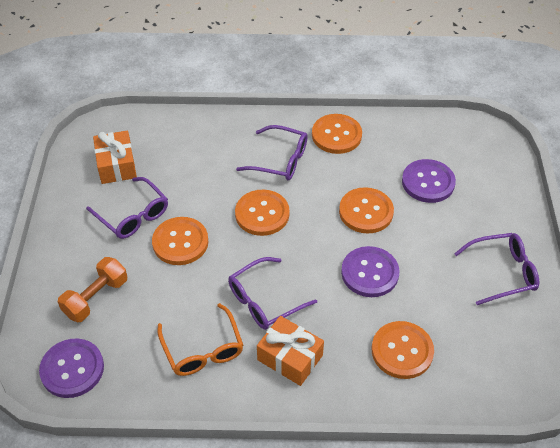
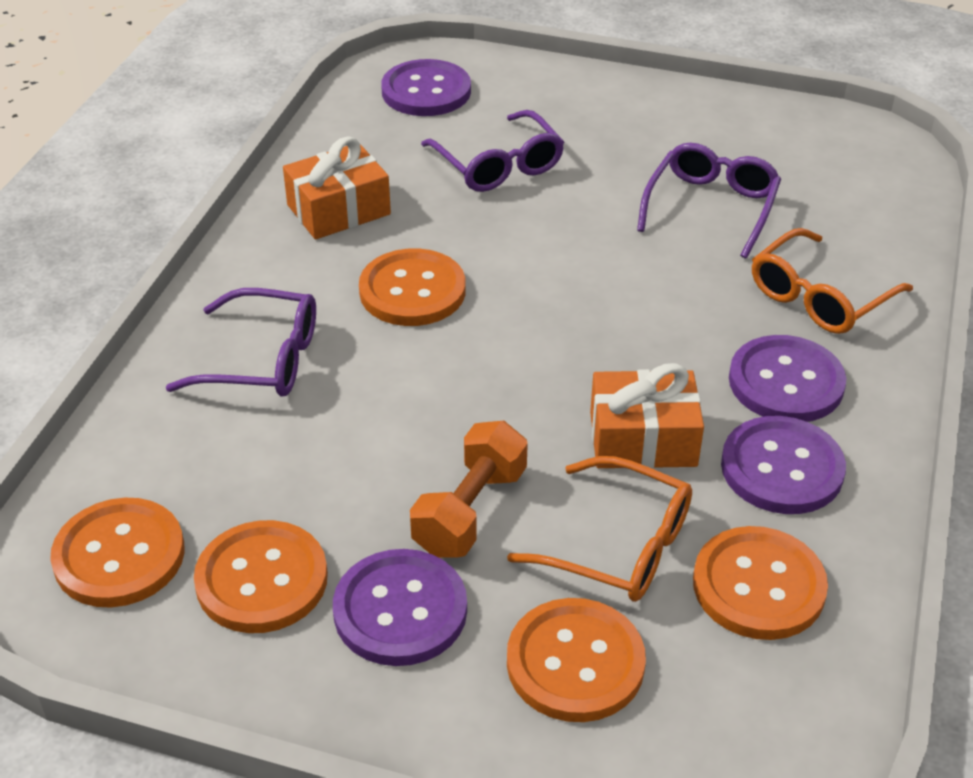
orange glasses: 1 -> 2
purple button: 3 -> 4
purple glasses: 4 -> 3

